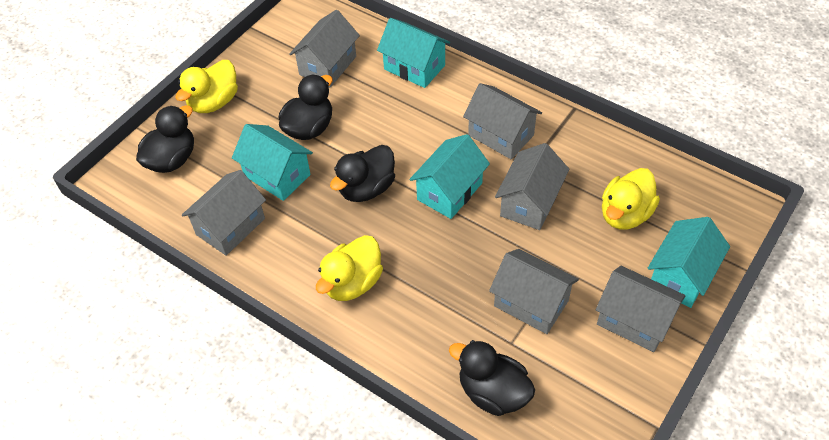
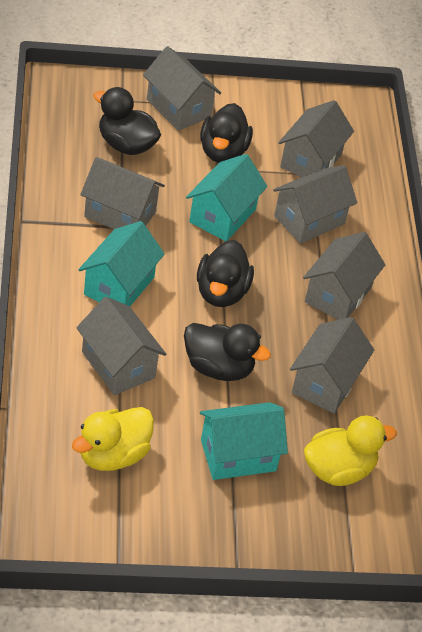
grey house: 6 -> 7
turquoise house: 4 -> 3
yellow duck: 3 -> 2

